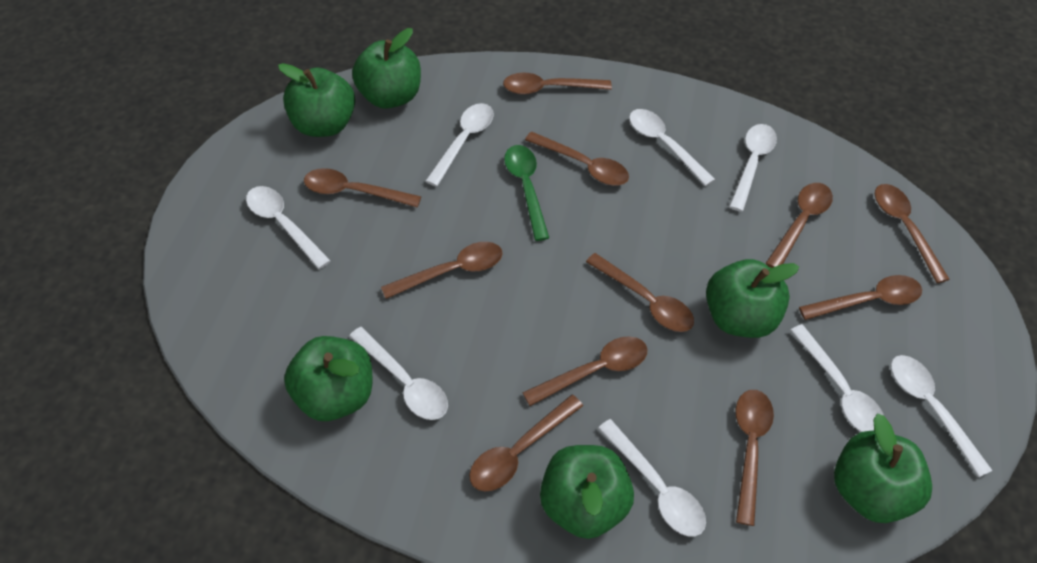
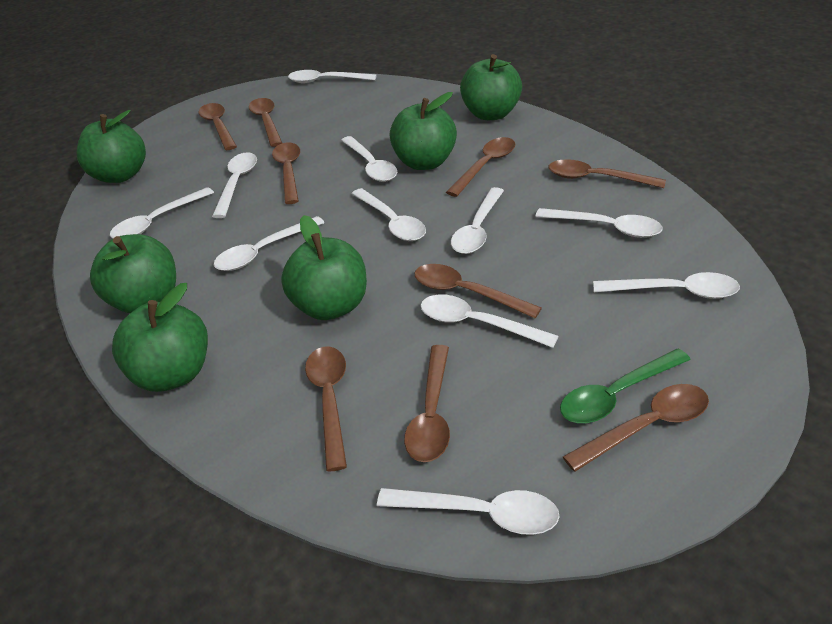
brown spoon: 11 -> 9
white spoon: 8 -> 11

